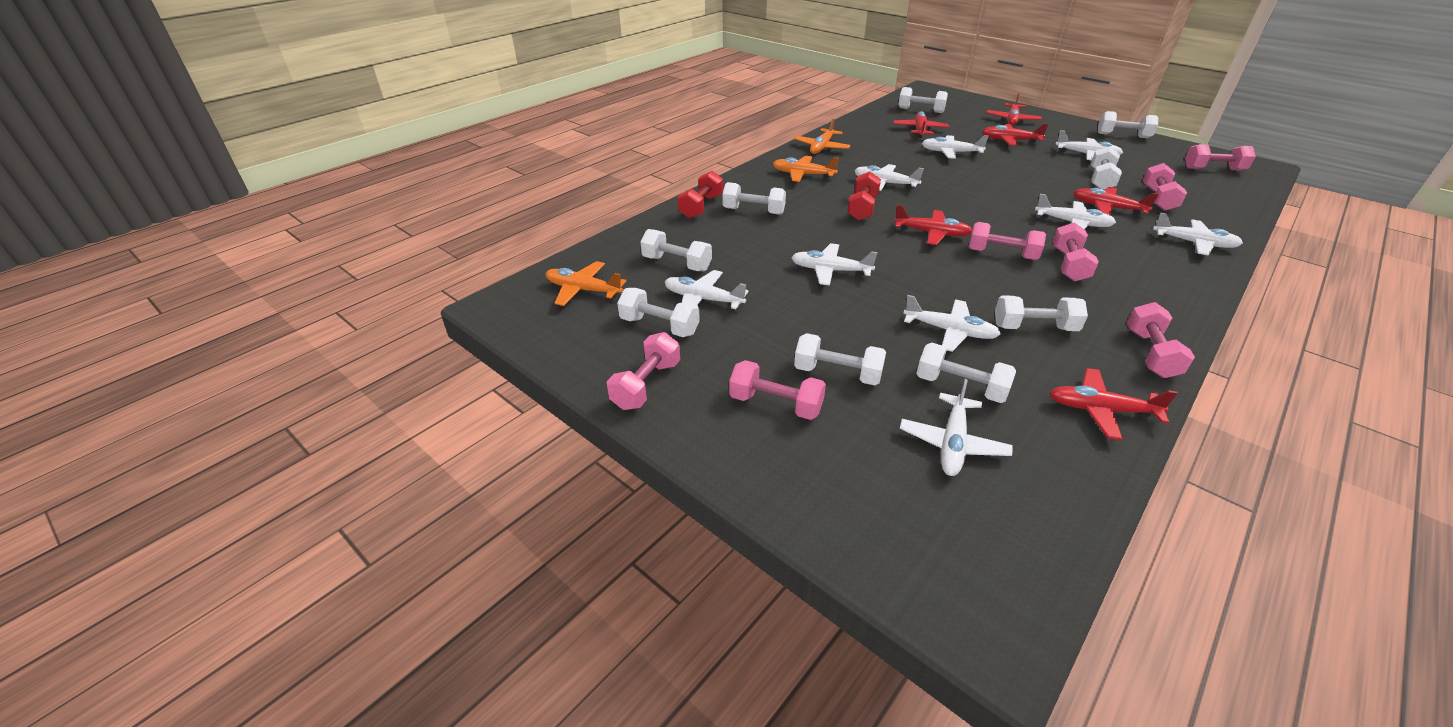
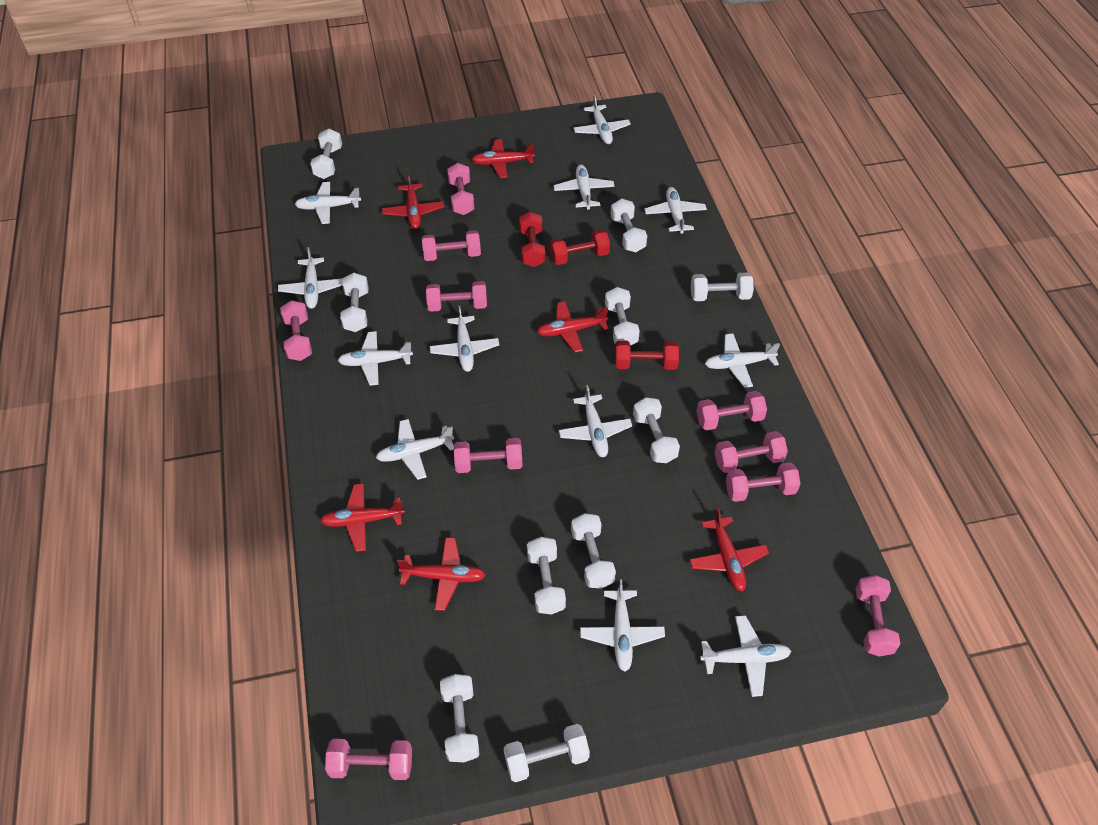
orange plane: 3 -> 0
pink dumbbell: 7 -> 10
red dumbbell: 2 -> 3
white dumbbell: 9 -> 10
white plane: 9 -> 12

